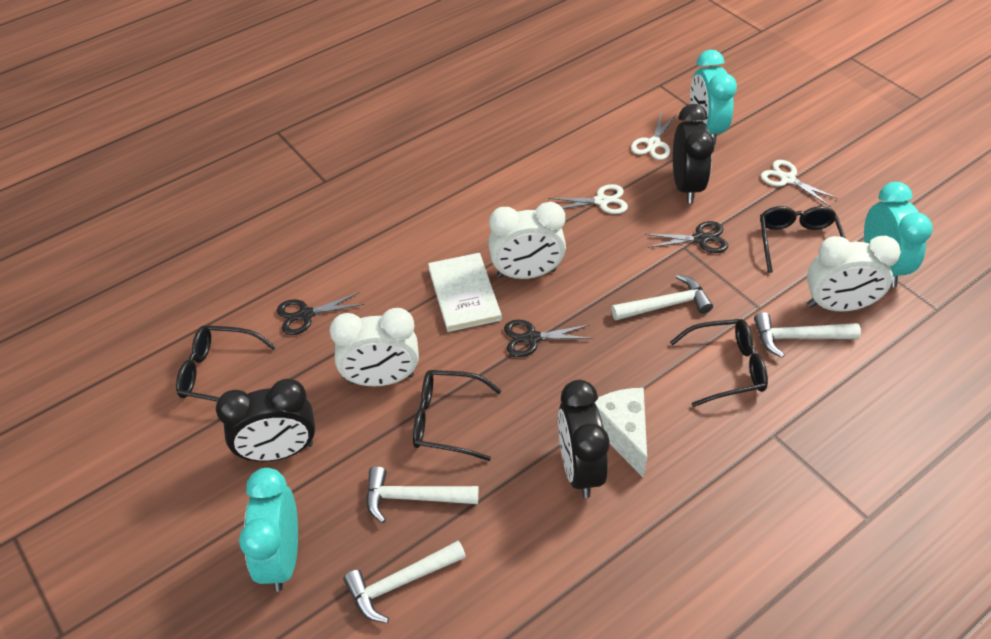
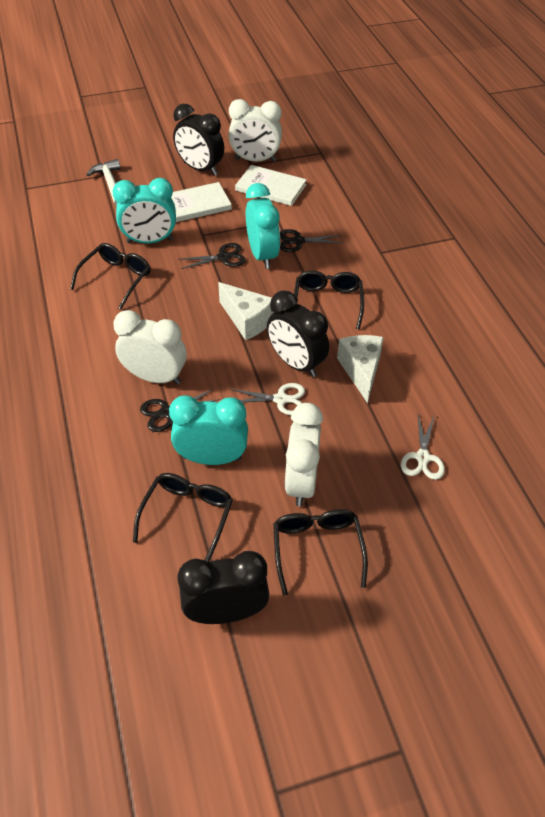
white book: 1 -> 2
white cheese: 1 -> 2
white hammer: 4 -> 1
white scissors: 3 -> 2

